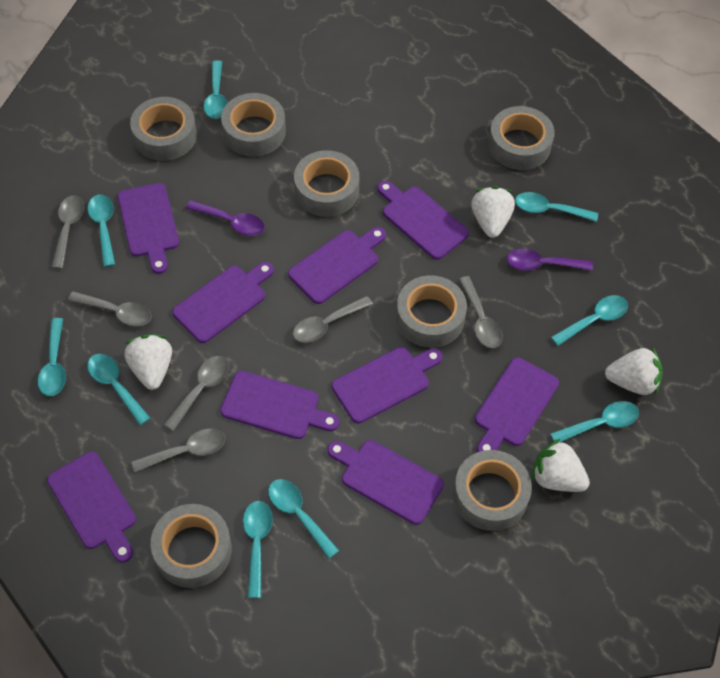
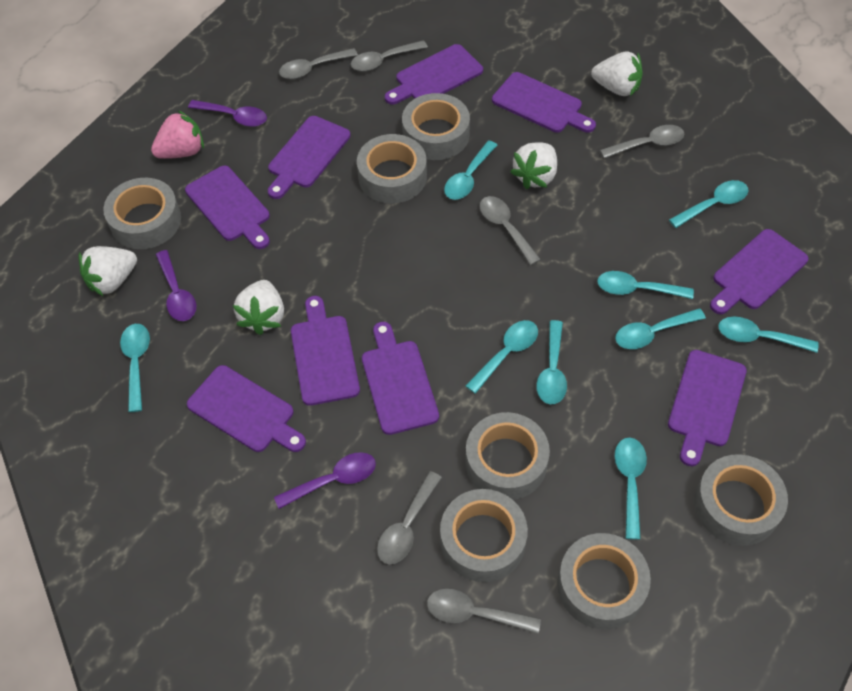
pink strawberry: 0 -> 1
purple spoon: 2 -> 3

